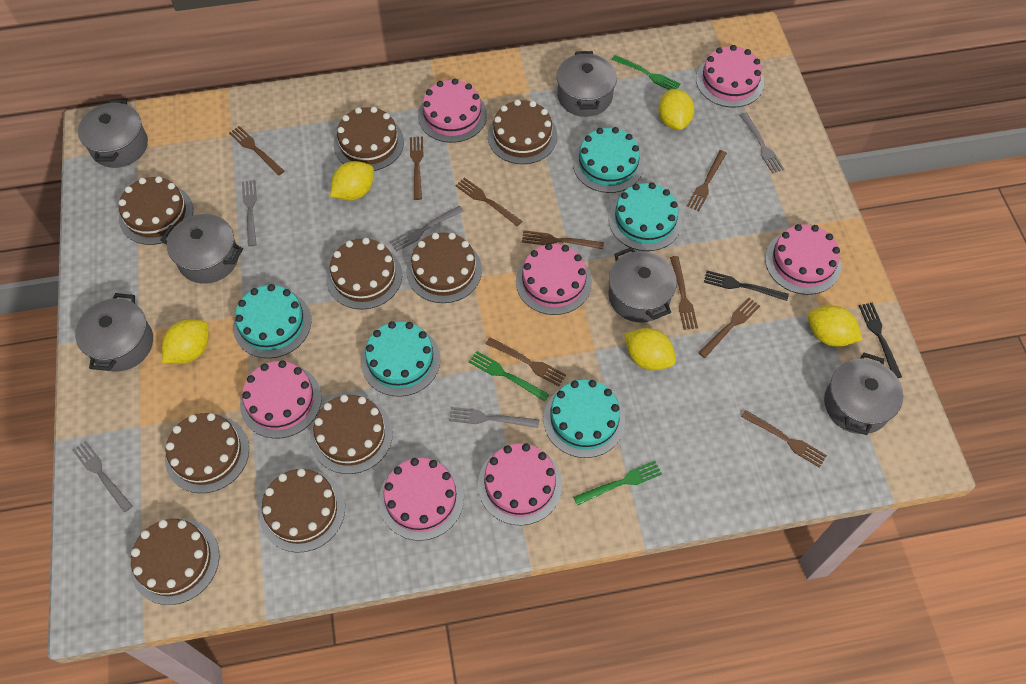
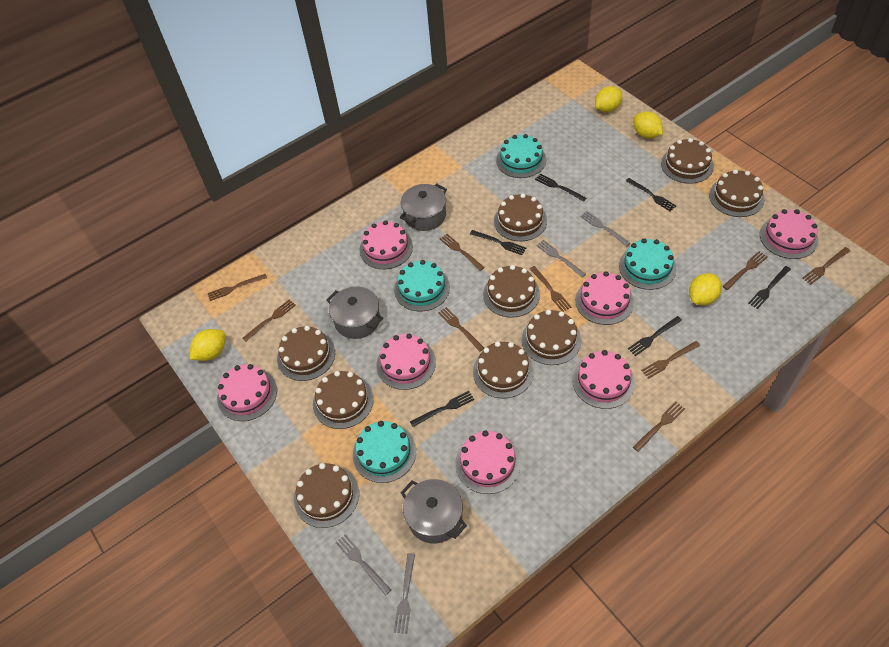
black fork: 2 -> 6
green fork: 3 -> 0
grey fork: 5 -> 4
grey pot: 6 -> 3
turquoise cake: 5 -> 4
yellow lemon: 5 -> 4

